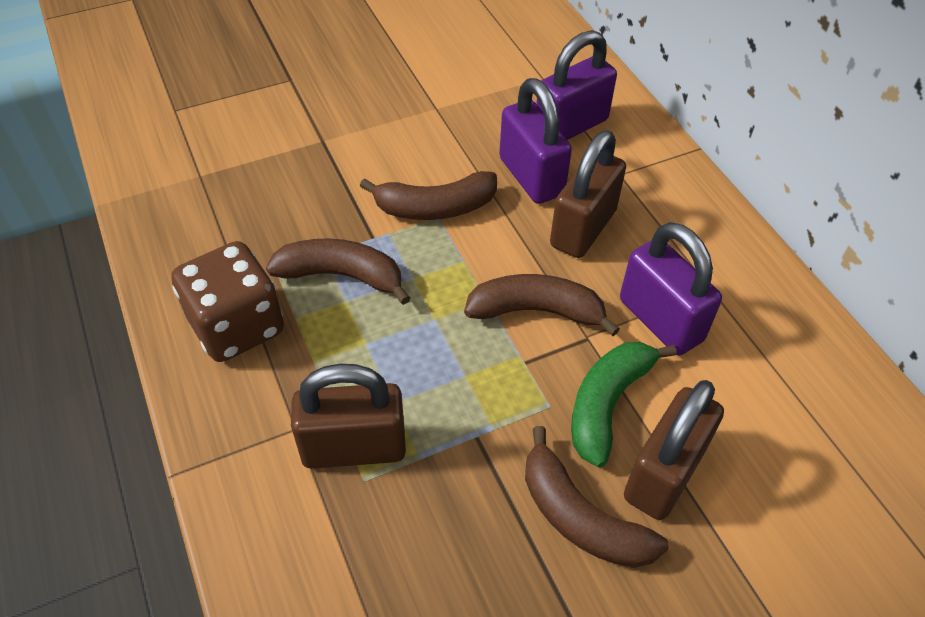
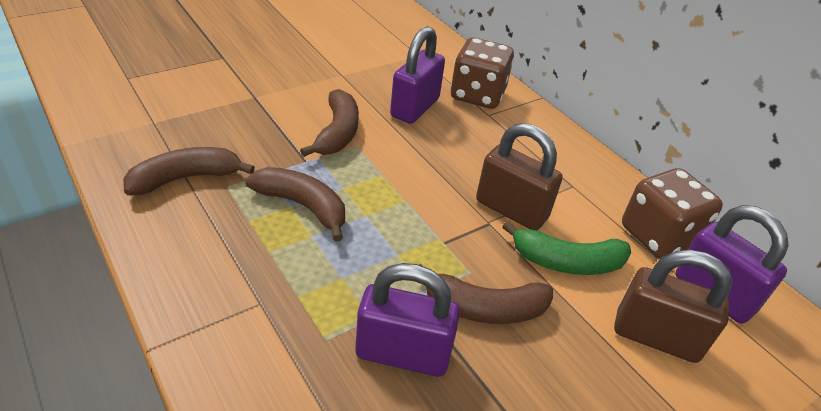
brown dice: 1 -> 2
brown padlock: 3 -> 2

